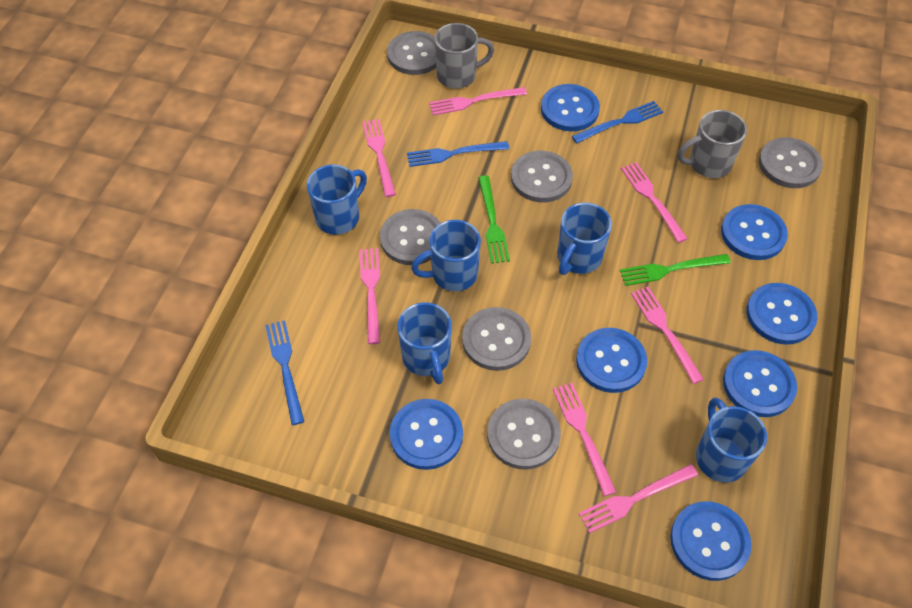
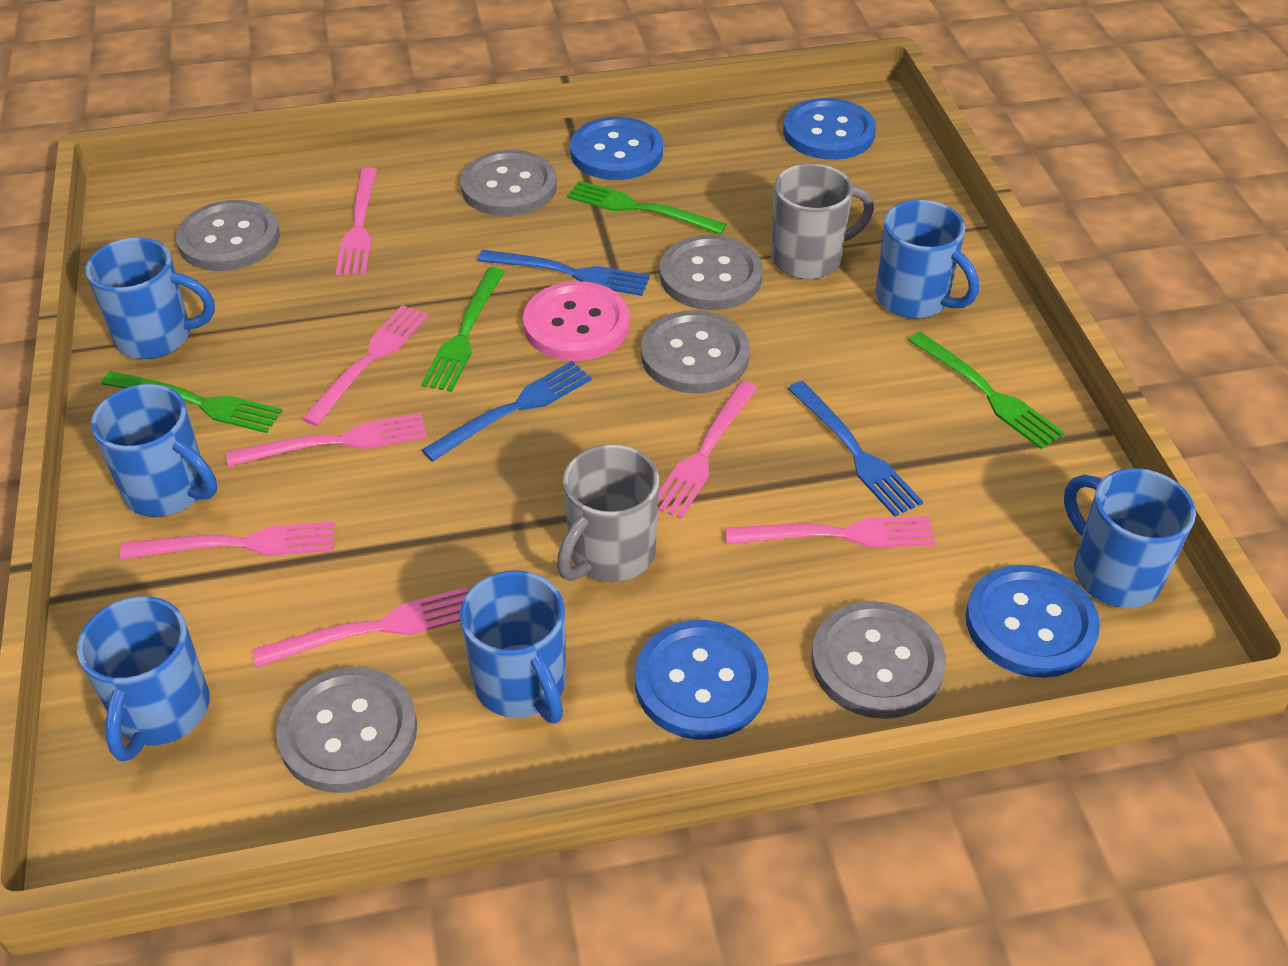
blue button: 7 -> 4
blue mug: 5 -> 6
green fork: 2 -> 4
pink button: 0 -> 1

